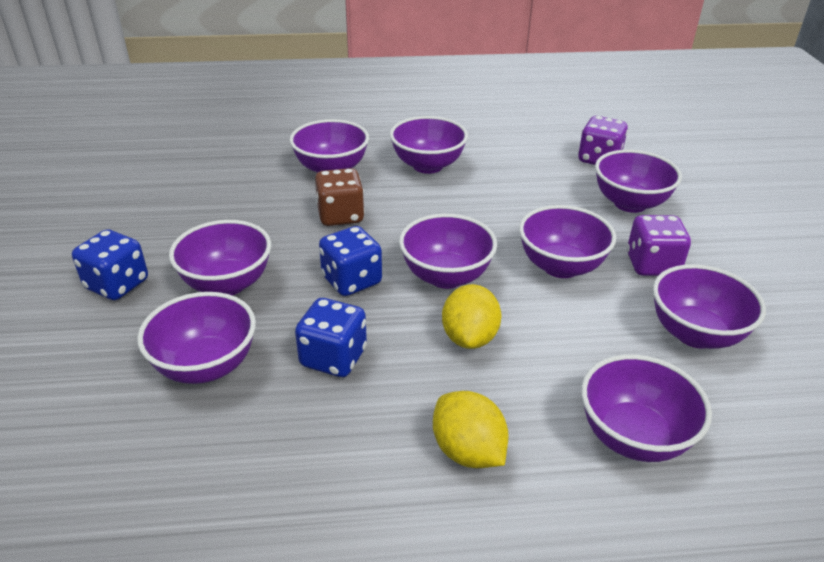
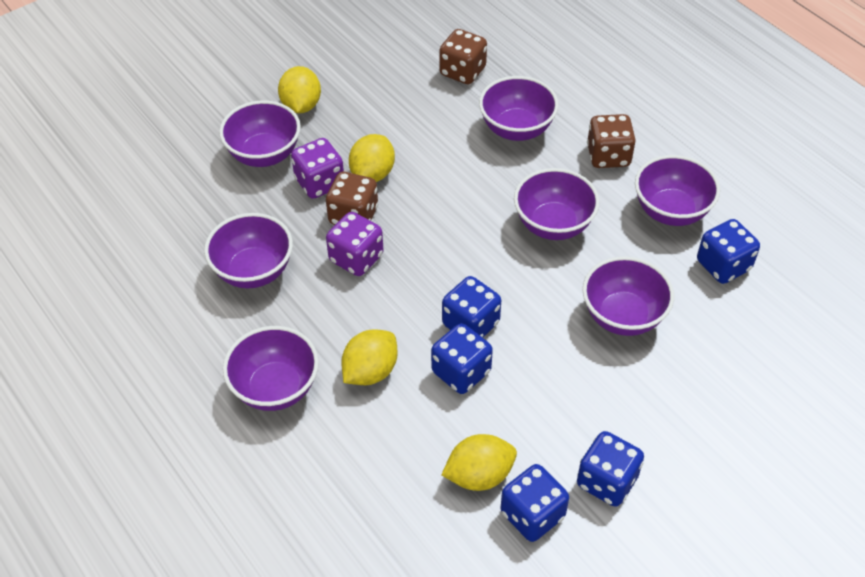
blue dice: 3 -> 5
brown dice: 1 -> 3
purple bowl: 9 -> 7
yellow lemon: 2 -> 4

